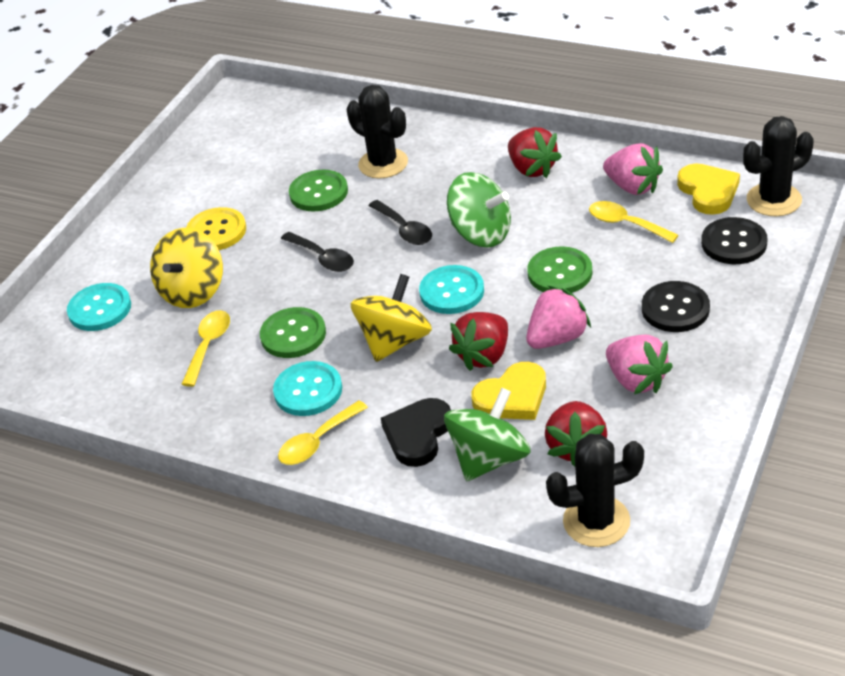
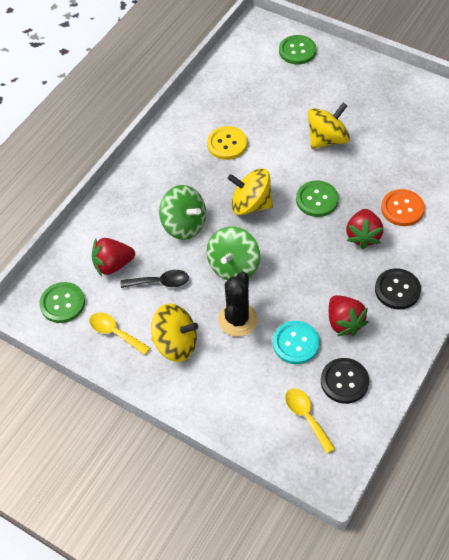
black cactus: 3 -> 1
black heart: 1 -> 0
black spoon: 2 -> 1
orange button: 0 -> 1
pink strawberry: 3 -> 0
turquoise button: 3 -> 1
yellow heart: 2 -> 0
yellow spinning top: 2 -> 3
yellow spoon: 3 -> 2

